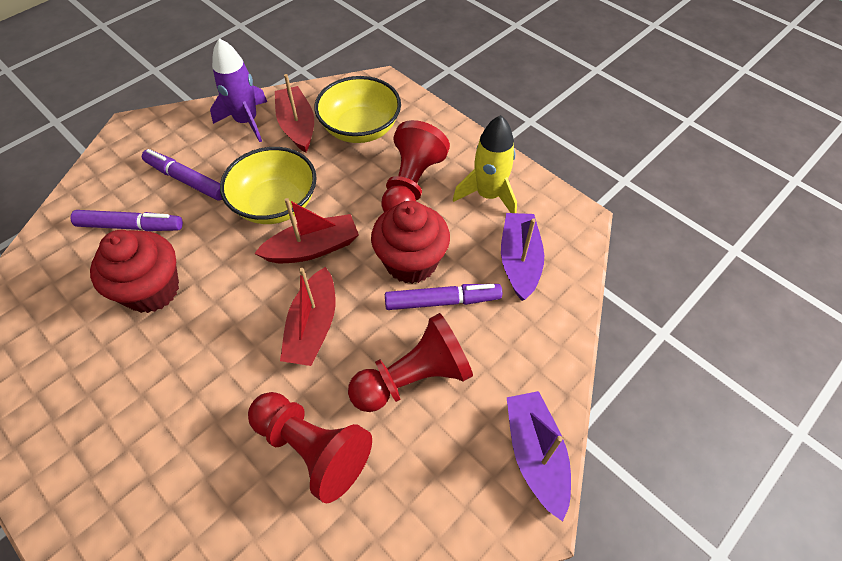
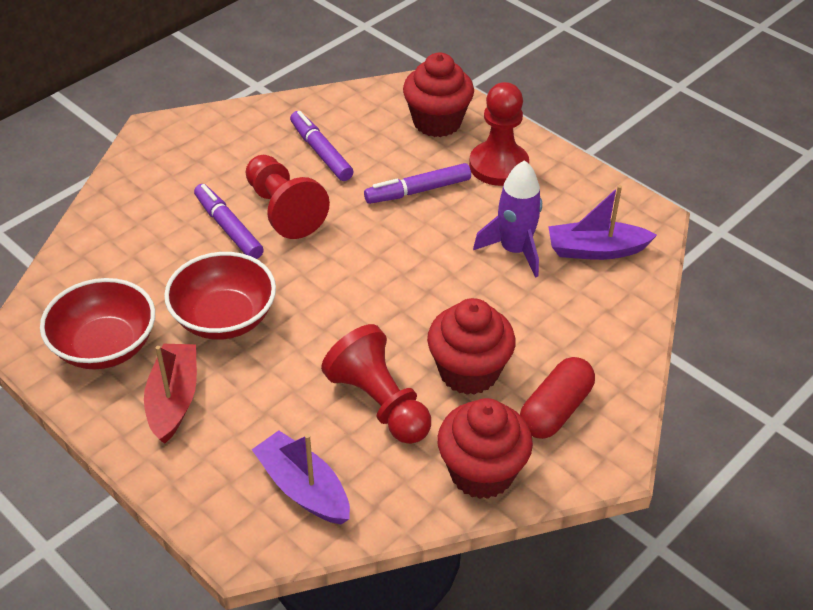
red boat: 3 -> 1
red bowl: 0 -> 2
red capsule: 0 -> 1
red cupcake: 2 -> 3
yellow bowl: 2 -> 0
yellow rocket: 1 -> 0

